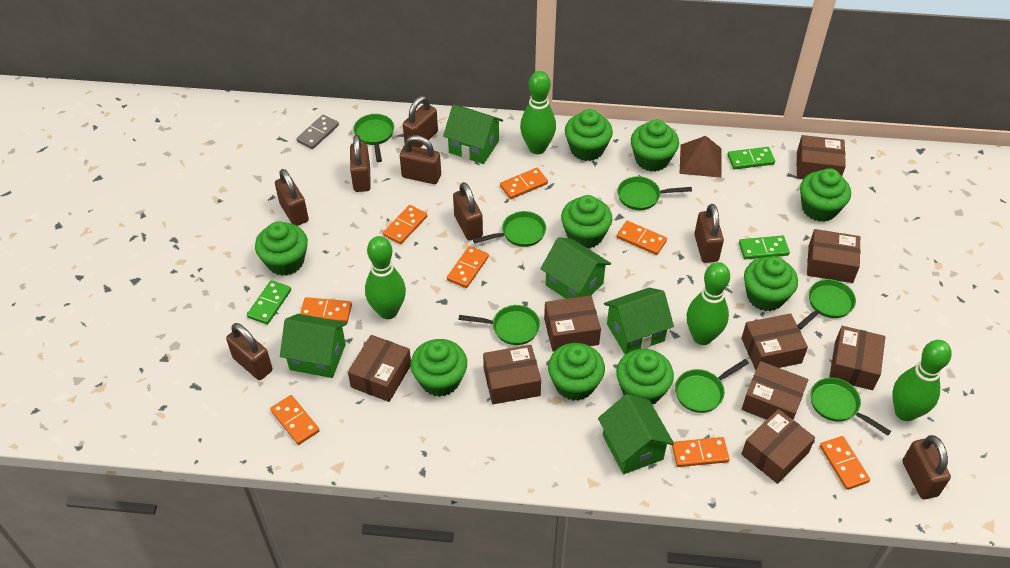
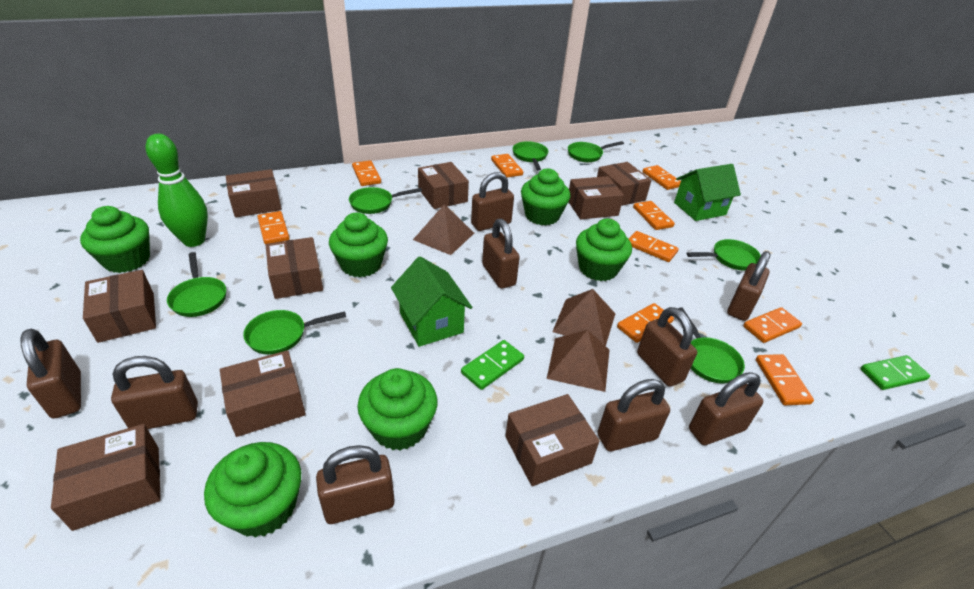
brown padlock: 8 -> 9
brown pyramid: 1 -> 3
green bowling pin: 4 -> 1
green cupcake: 9 -> 6
green domino: 3 -> 2
green house: 5 -> 2
grey domino: 1 -> 0
orange domino: 8 -> 9

